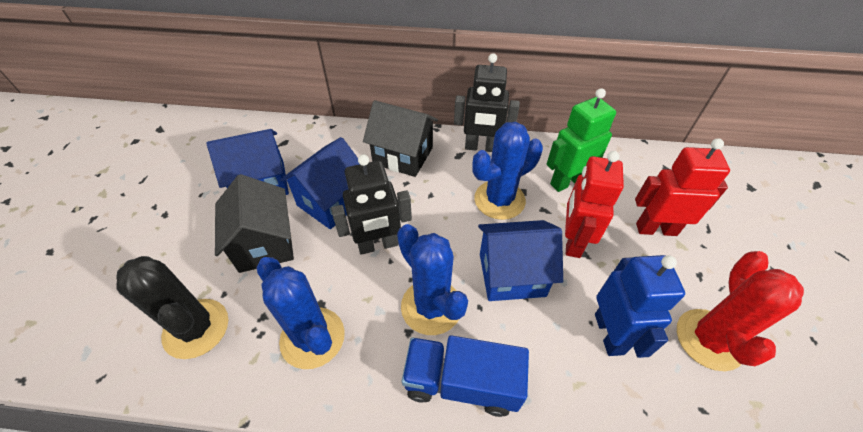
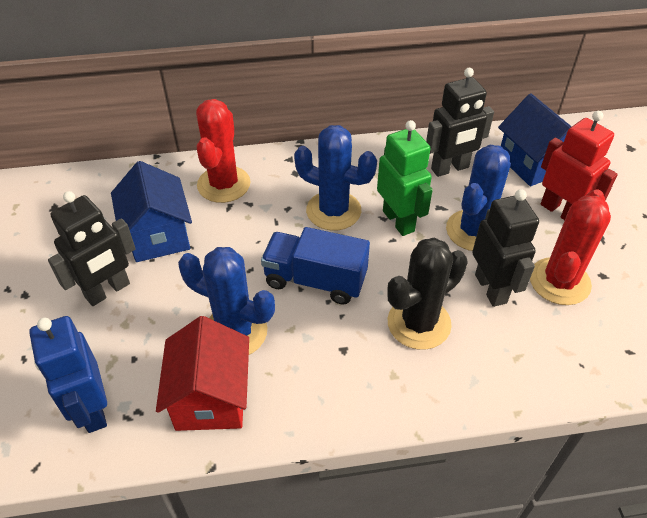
black house: 2 -> 0
black robot: 2 -> 3
blue house: 3 -> 2
red cactus: 1 -> 2
red house: 0 -> 1
red robot: 2 -> 1

